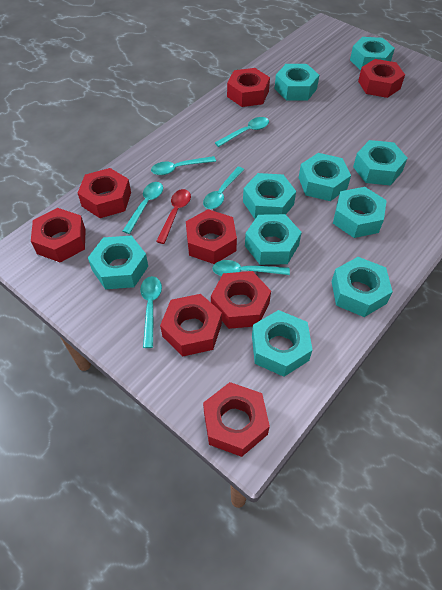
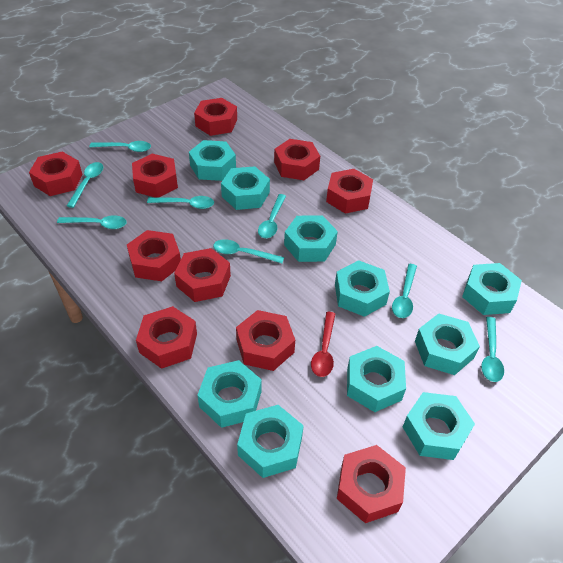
red nut: 8 -> 10
turquoise spoon: 6 -> 8

